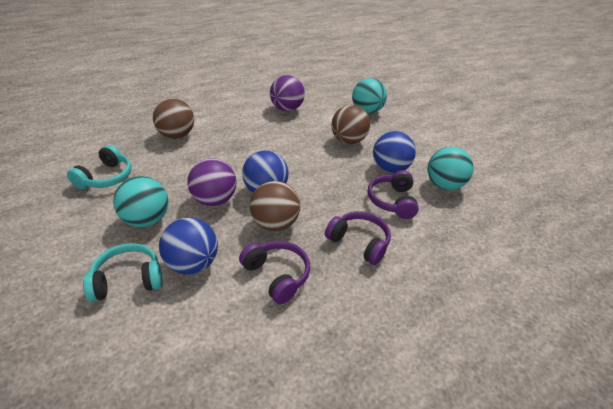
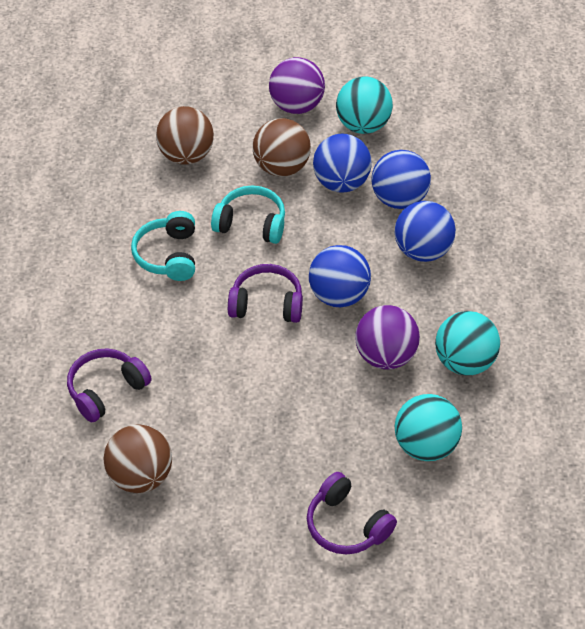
blue ball: 3 -> 4

